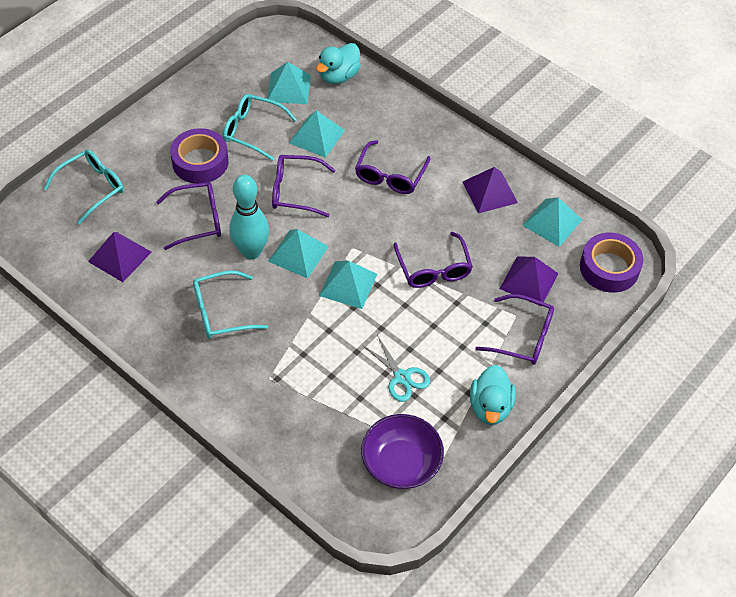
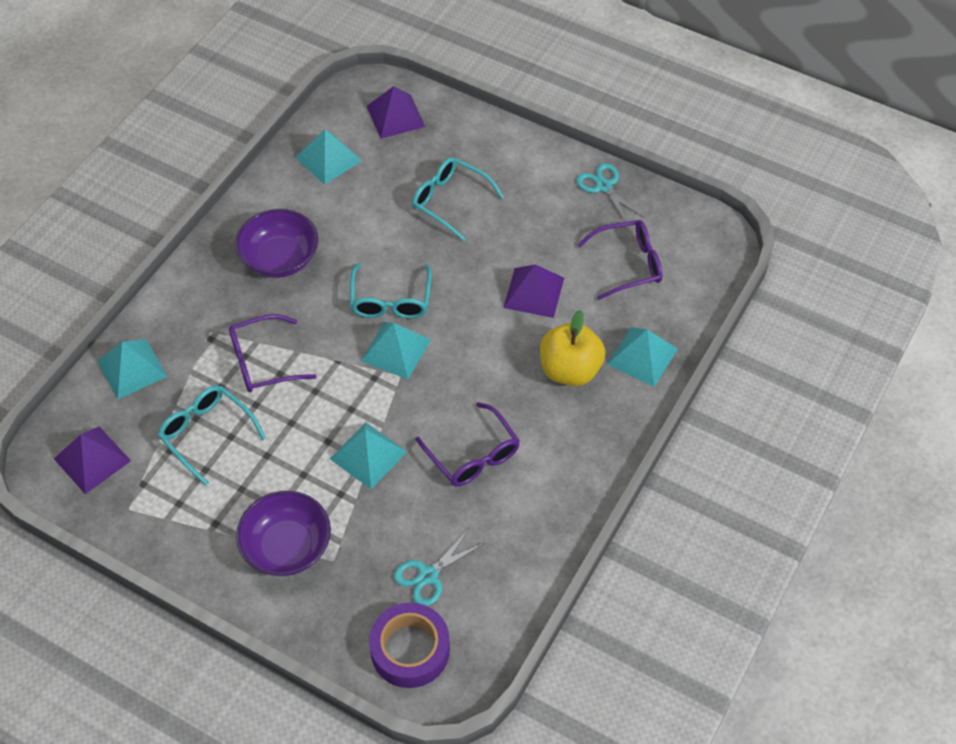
purple bowl: 1 -> 2
purple glasses: 5 -> 3
purple tape: 2 -> 1
turquoise bowling pin: 1 -> 0
turquoise duck: 2 -> 0
turquoise scissors: 1 -> 2
yellow apple: 0 -> 1

